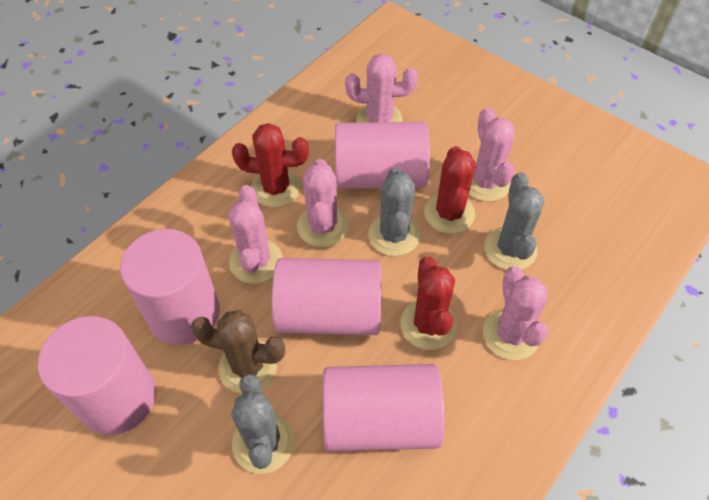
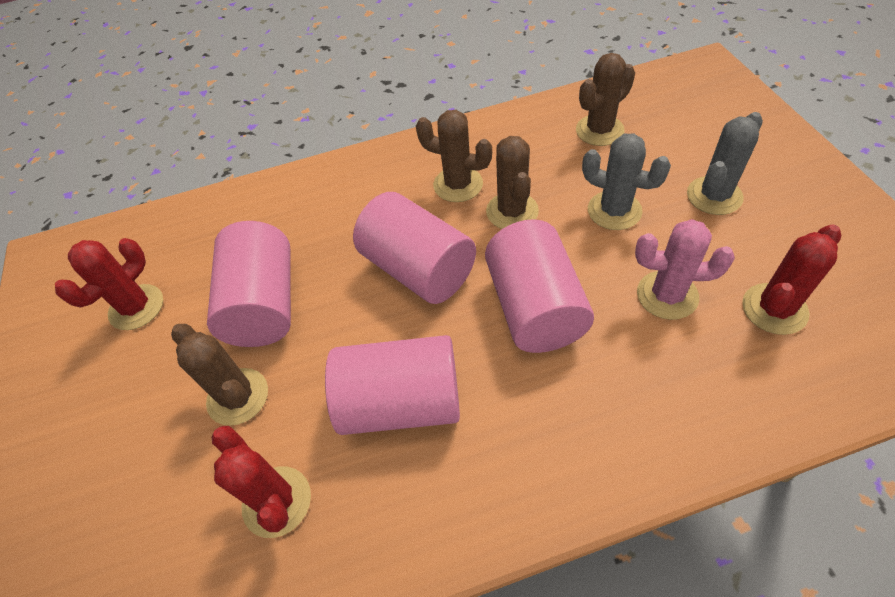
brown cactus: 1 -> 4
grey cactus: 3 -> 2
pink cactus: 5 -> 1
pink cylinder: 5 -> 4

